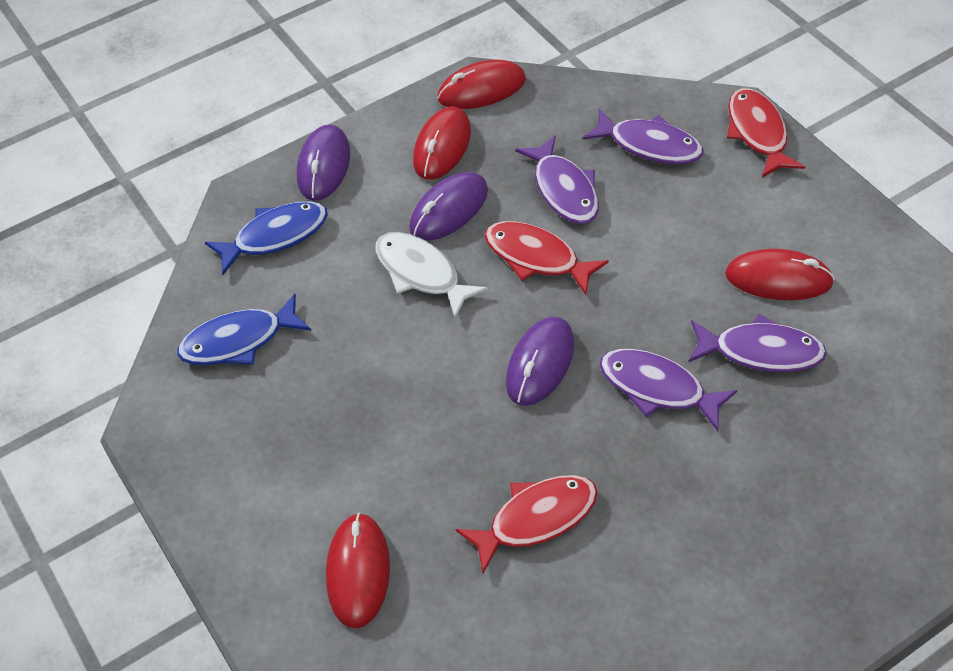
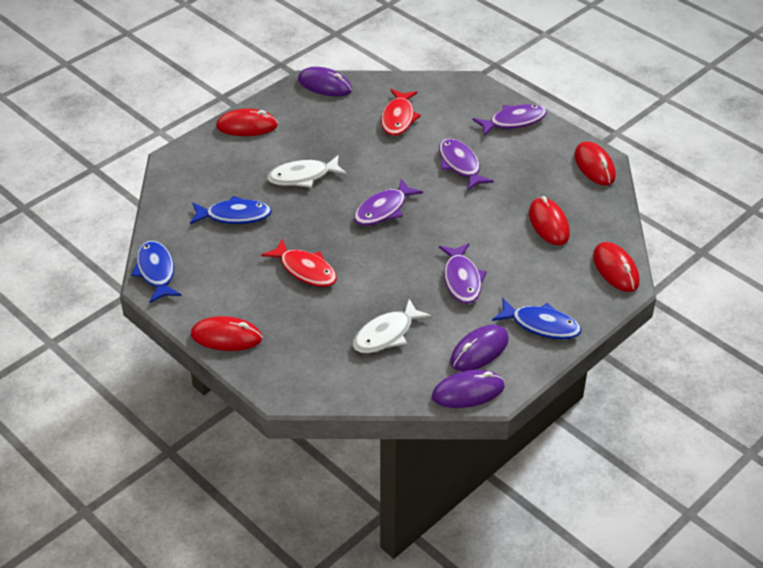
blue fish: 2 -> 3
red fish: 3 -> 2
red mouse: 4 -> 5
white fish: 1 -> 2

